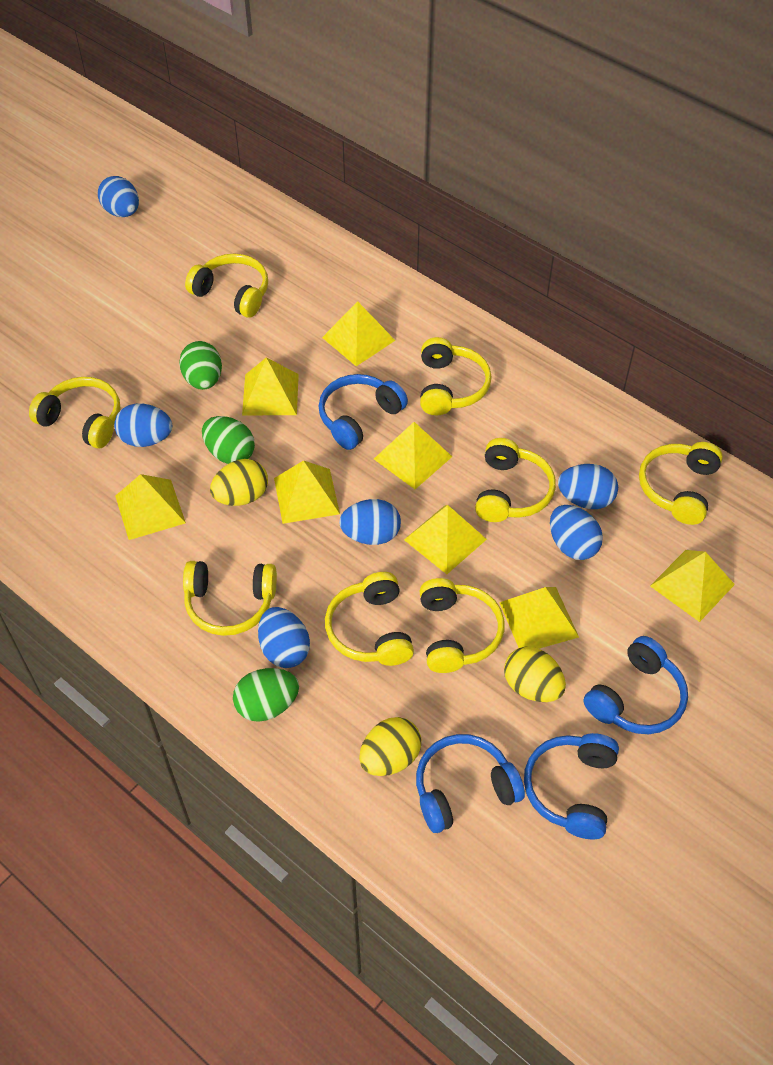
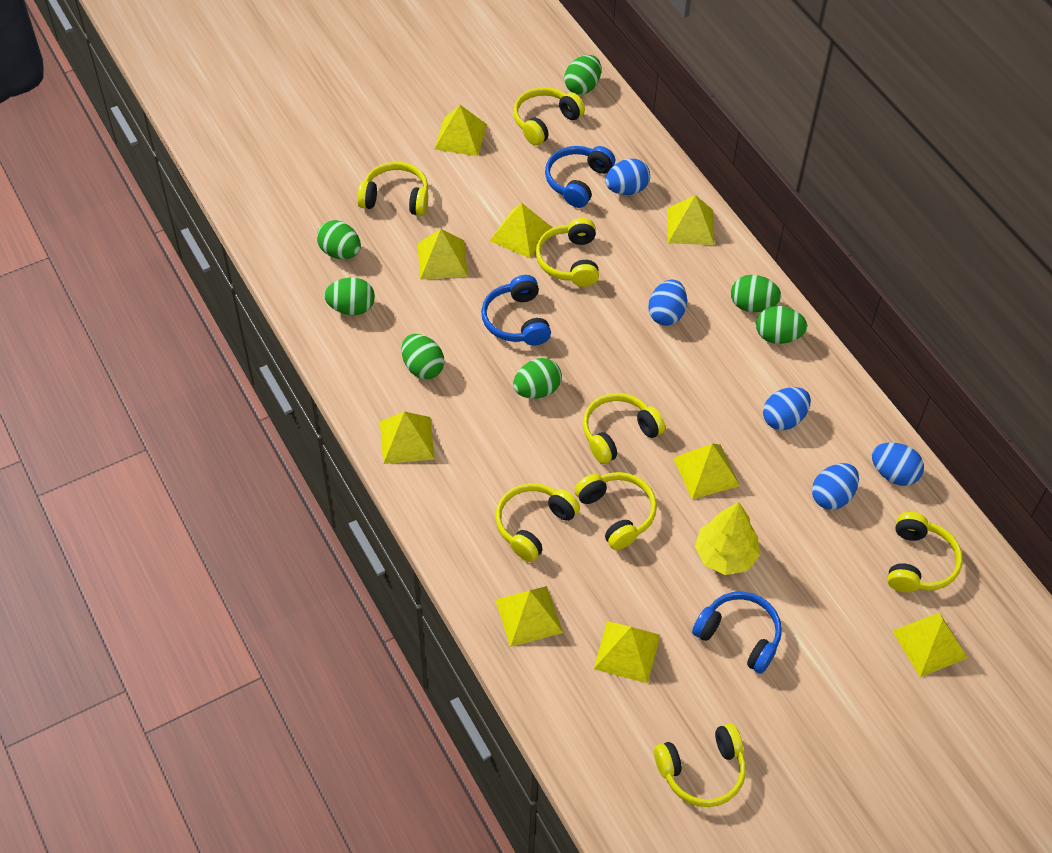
blue egg: 6 -> 5
blue headphones: 4 -> 3
green egg: 3 -> 7
yellow egg: 3 -> 0
yellow pyramid: 8 -> 9
yellow tree: 0 -> 1

